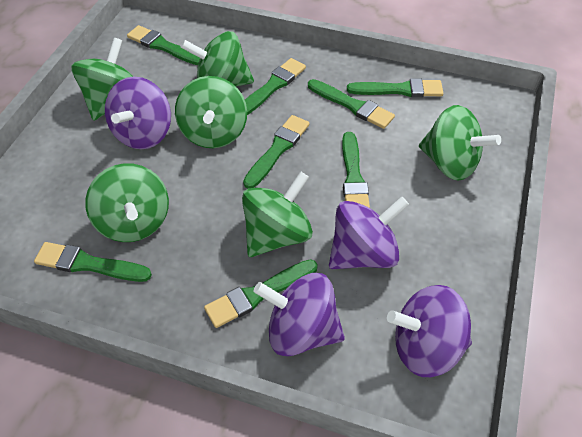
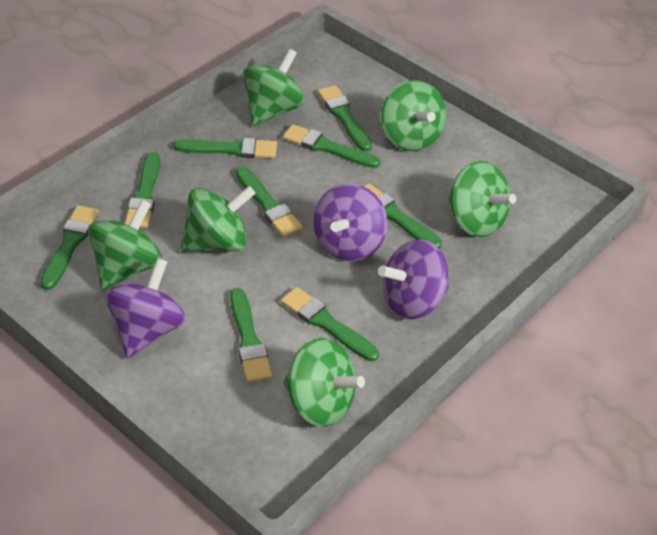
green brush: 8 -> 9
purple spinning top: 4 -> 3

